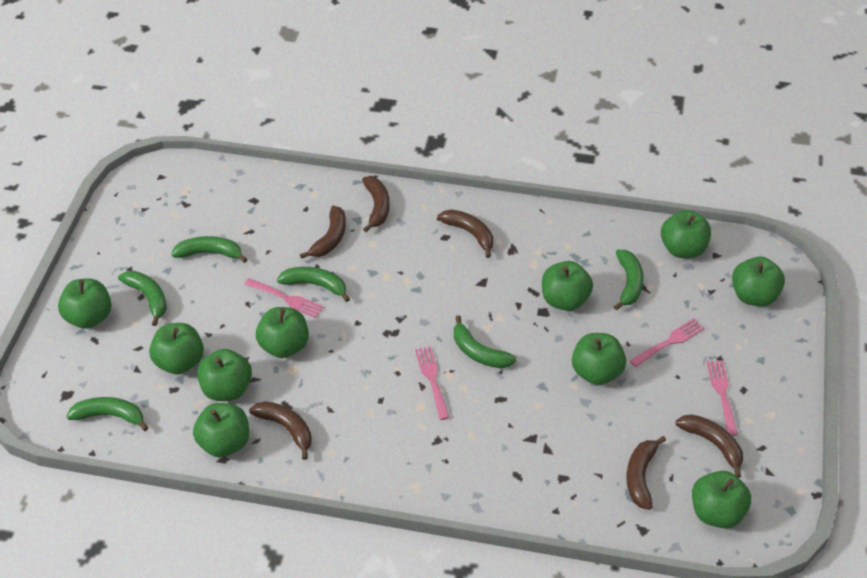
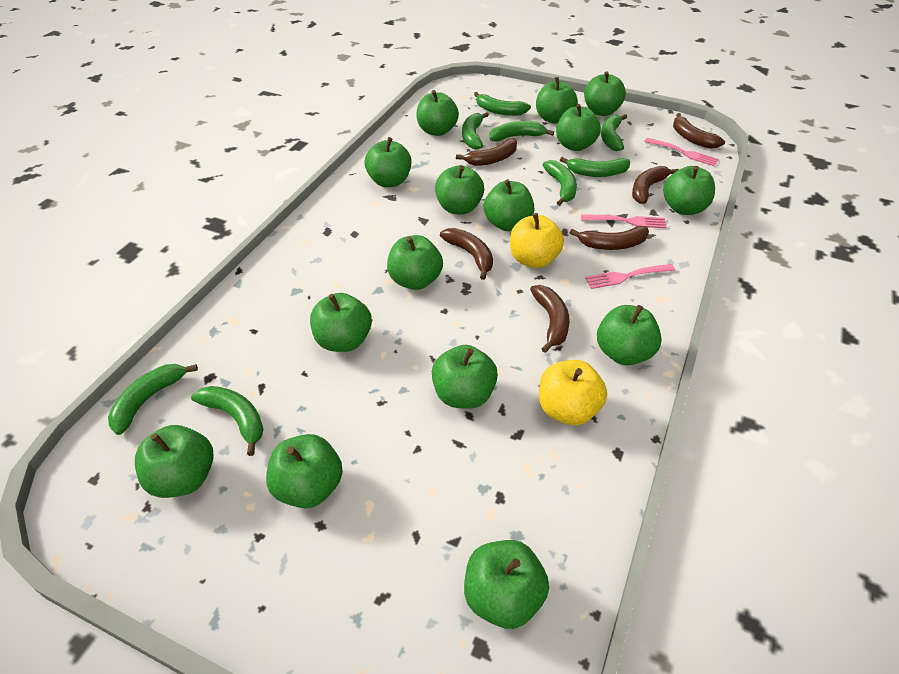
green apple: 10 -> 15
green banana: 6 -> 8
pink fork: 4 -> 3
yellow apple: 0 -> 2

